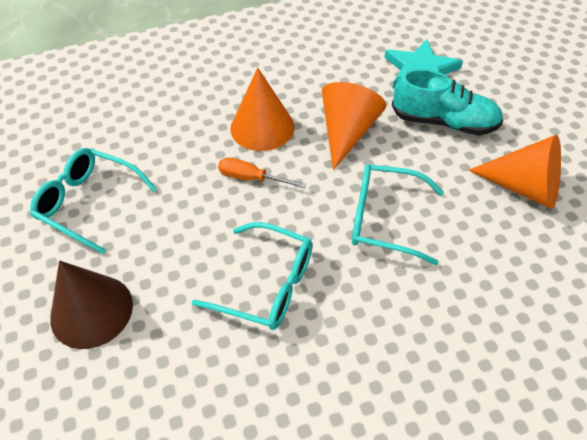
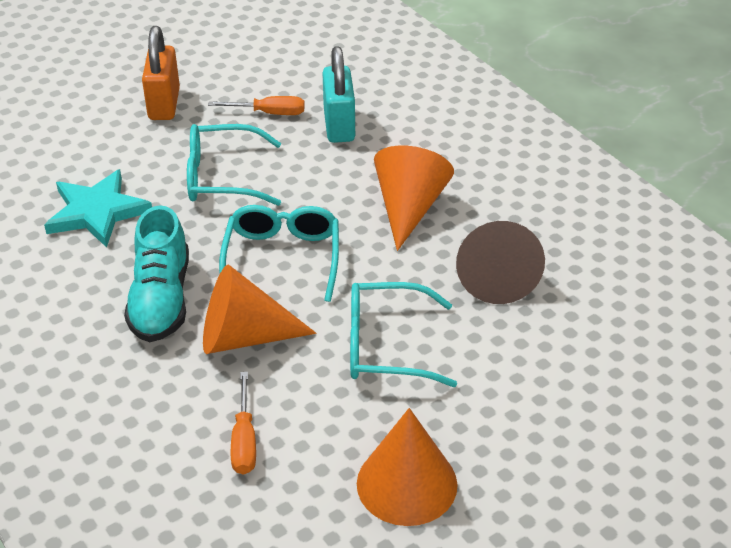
orange padlock: 0 -> 1
orange screwdriver: 1 -> 2
turquoise padlock: 0 -> 1

